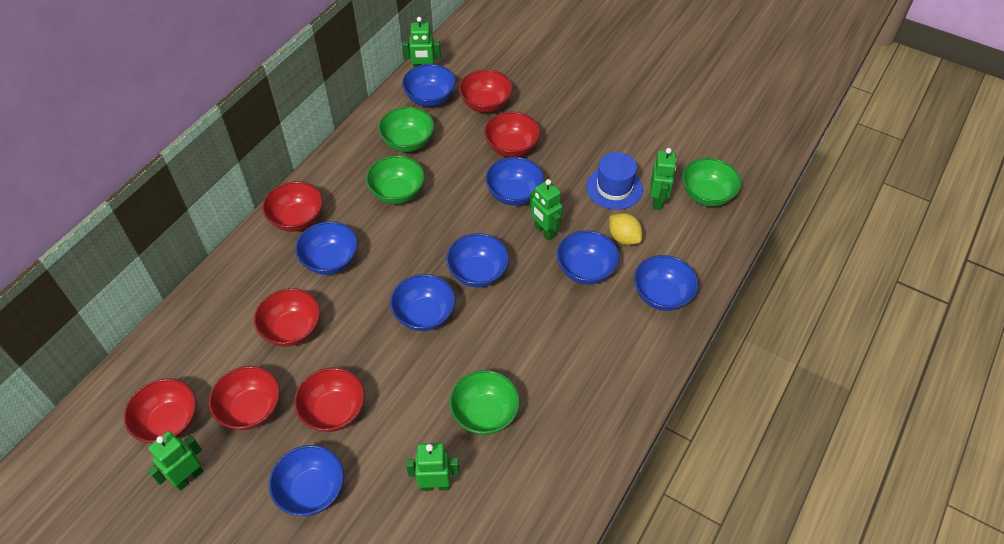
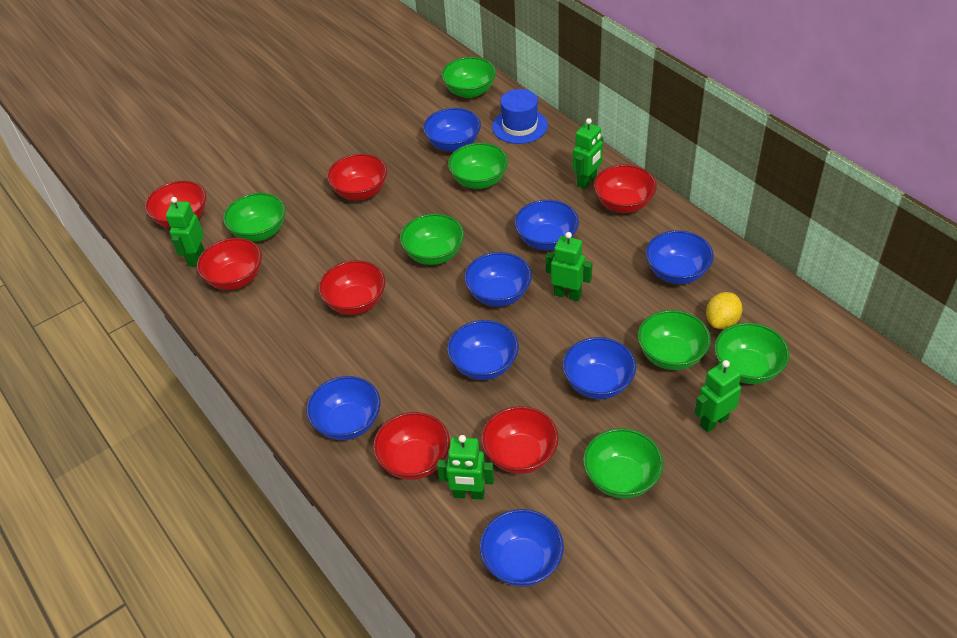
green bowl: 4 -> 7

